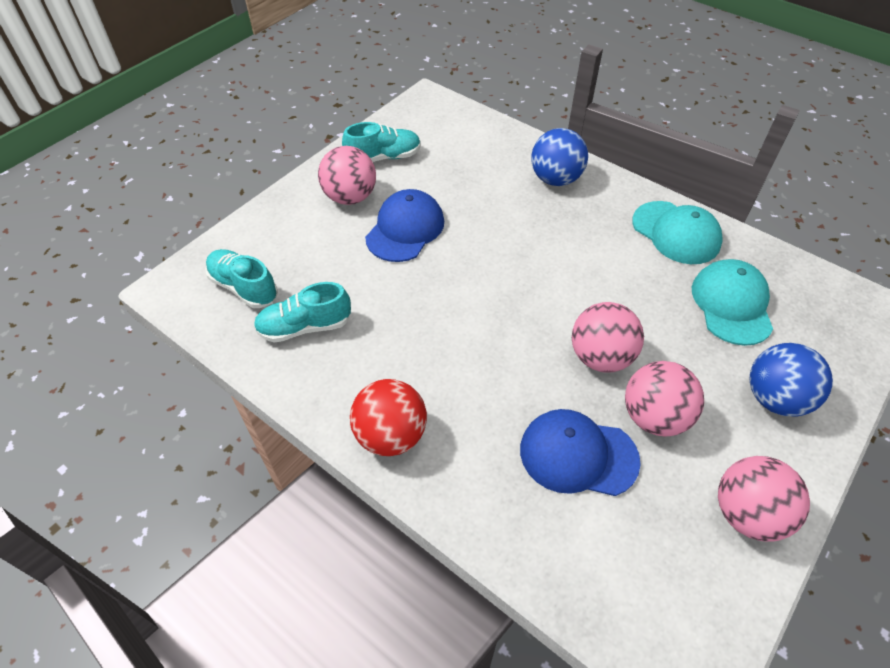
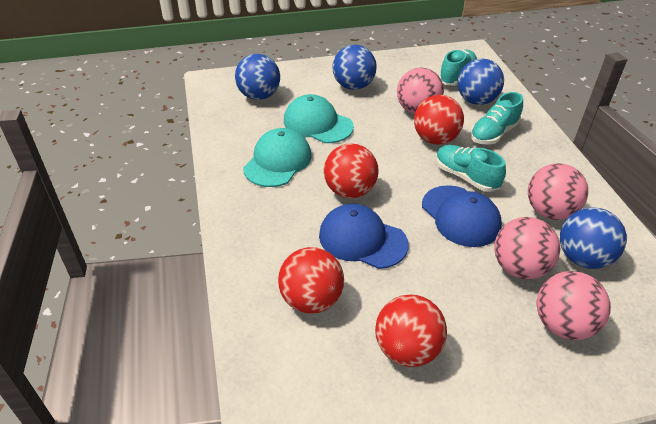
blue ball: 2 -> 4
red ball: 1 -> 4

